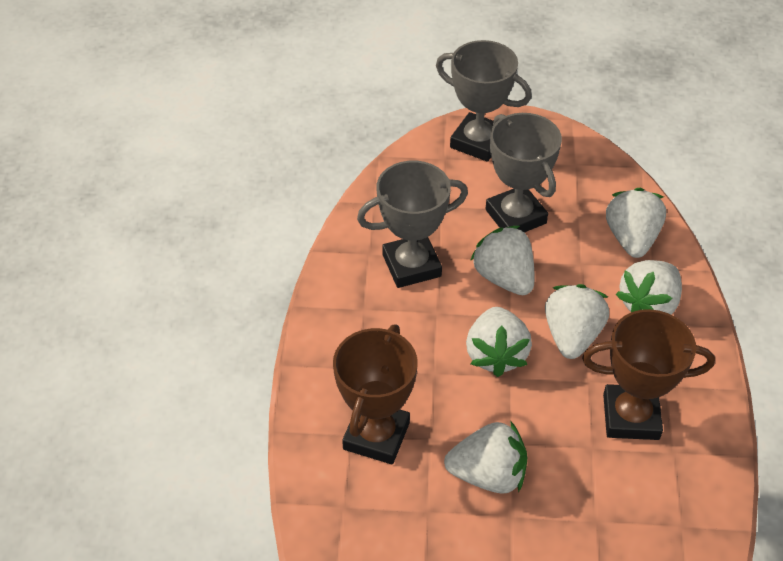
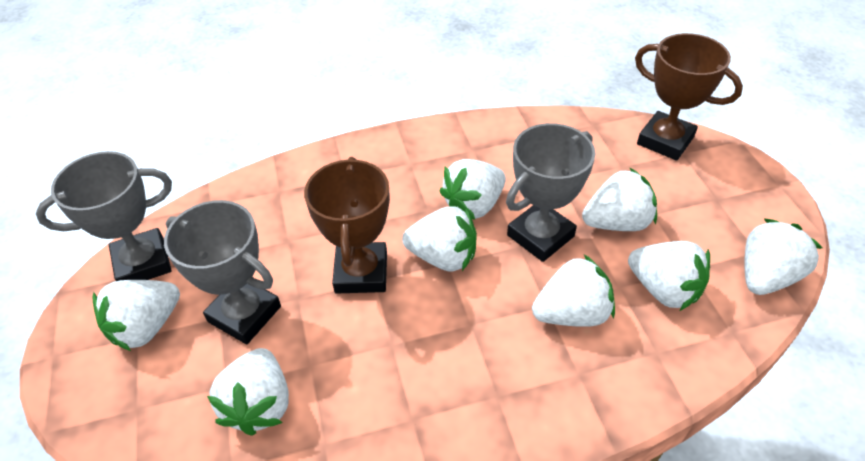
white strawberry: 6 -> 8

